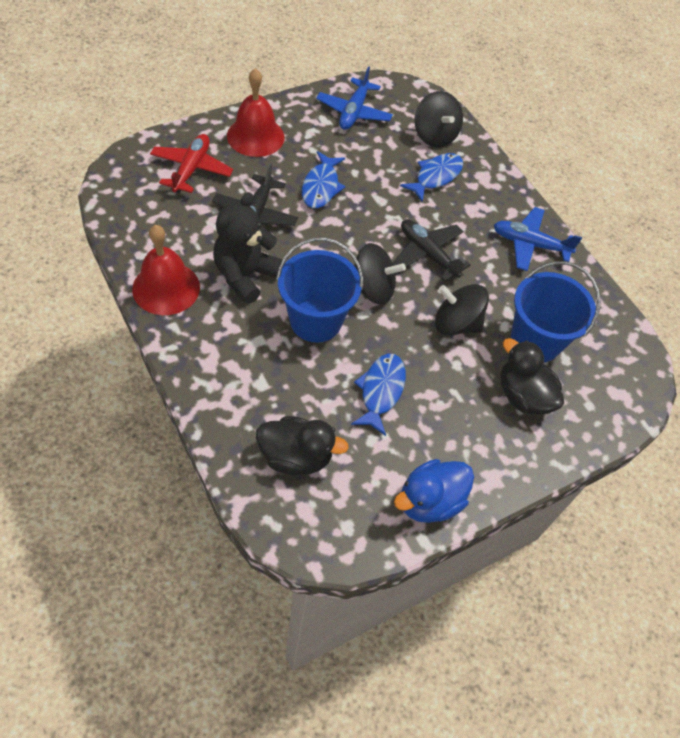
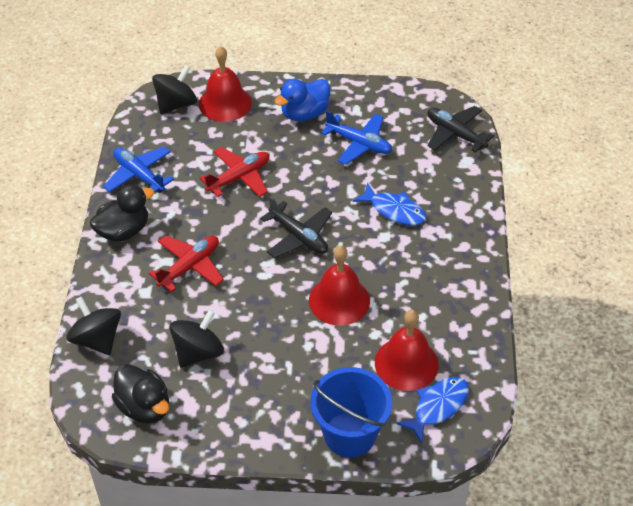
black teddy bear: 1 -> 0
blue bucket: 2 -> 1
blue fish: 3 -> 2
red bell: 2 -> 3
red plane: 1 -> 2

